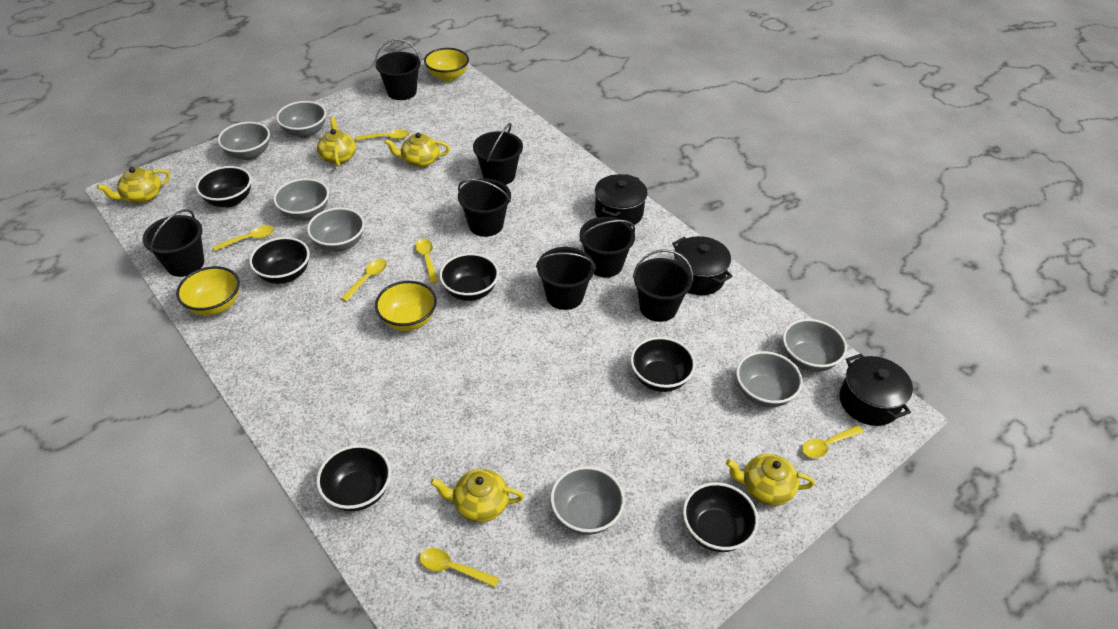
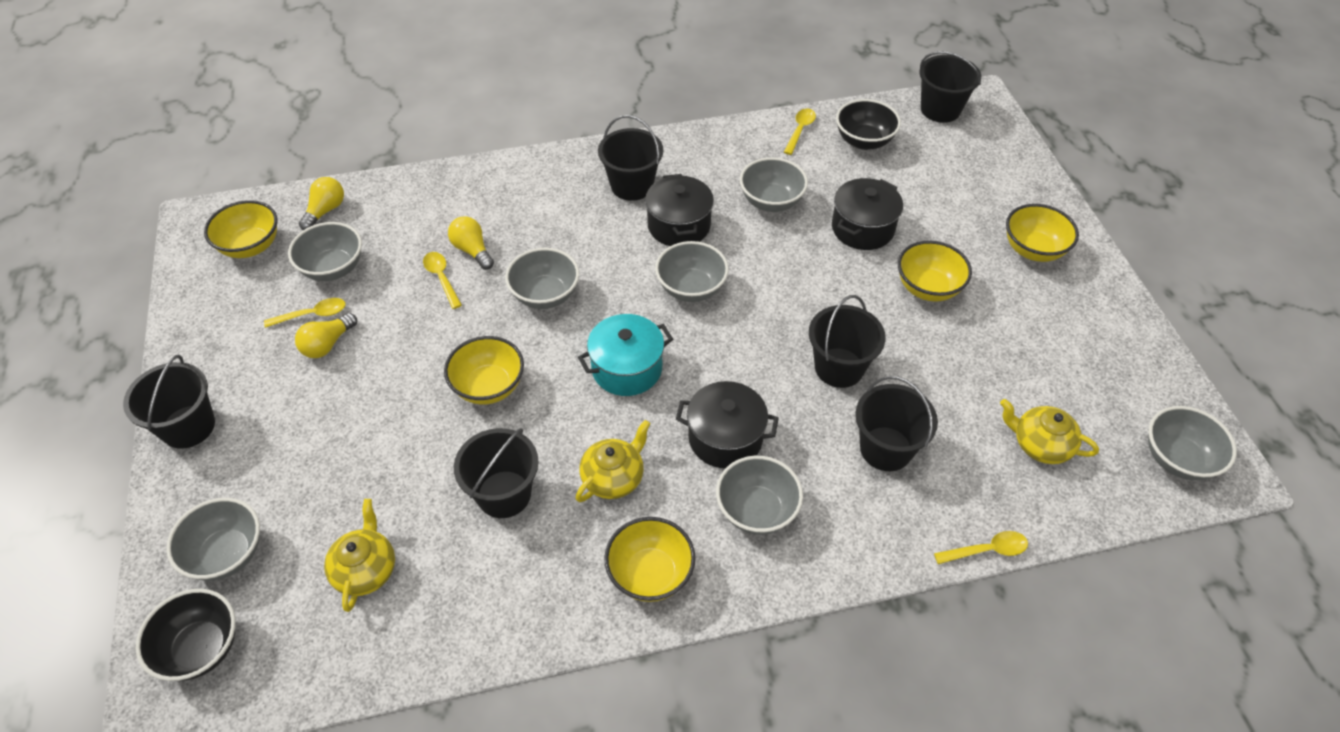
black bowl: 6 -> 2
black bucket: 7 -> 6
turquoise pot: 0 -> 1
yellow bowl: 3 -> 5
yellow light bulb: 0 -> 3
yellow spoon: 6 -> 4
yellow teapot: 5 -> 3

